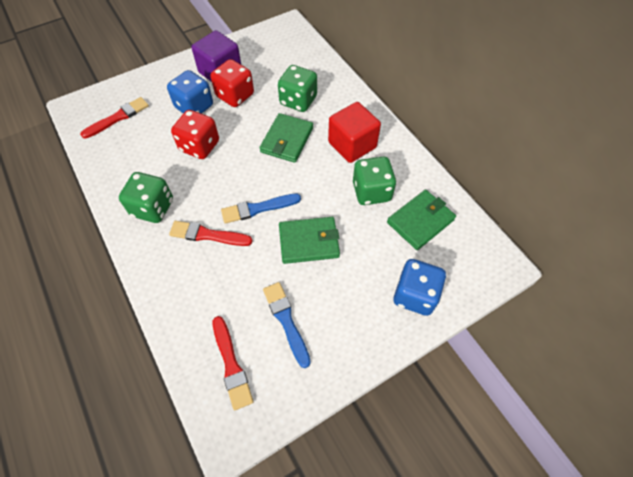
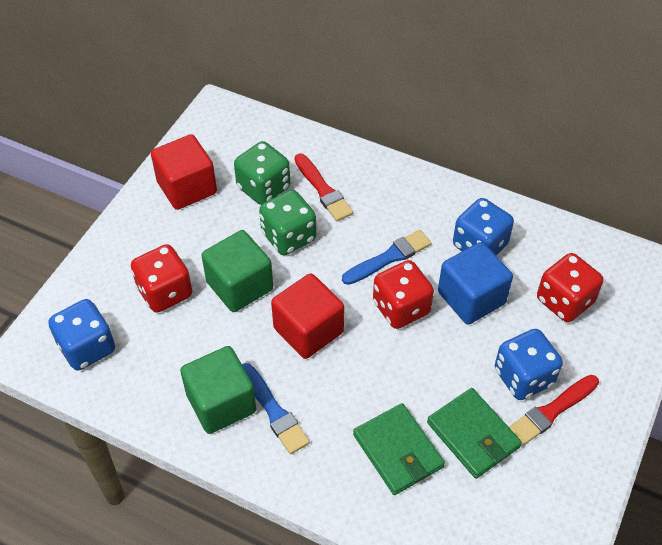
blue cube: 0 -> 1
blue dice: 2 -> 3
green cube: 0 -> 2
green dice: 3 -> 2
green wallet: 3 -> 2
purple cube: 1 -> 0
red brush: 3 -> 2
red cube: 1 -> 2
red dice: 2 -> 3

